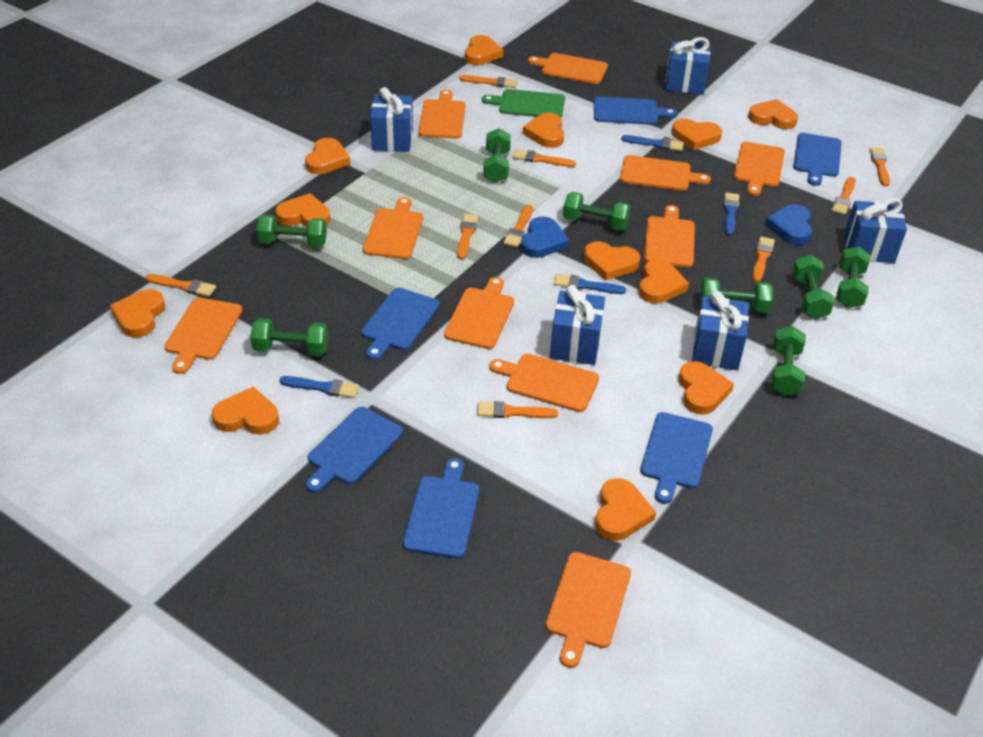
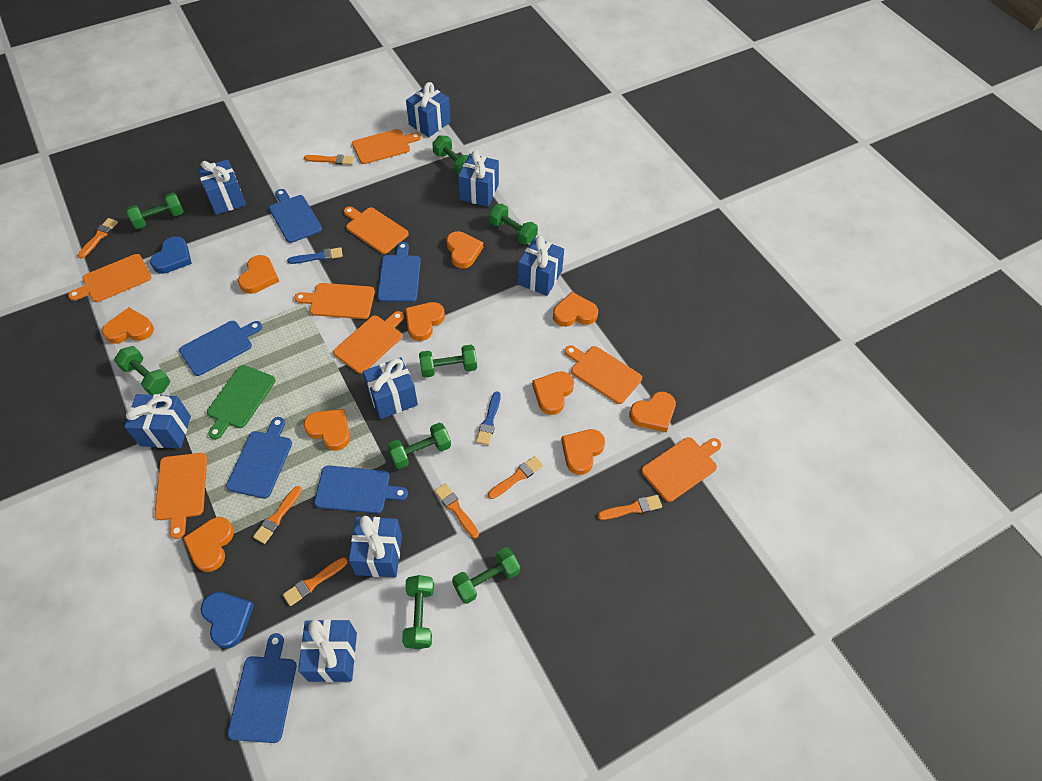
blue brush: 4 -> 2
blue gift: 5 -> 8
orange brush: 9 -> 7
orange cutting board: 10 -> 8
orange heart: 12 -> 10

